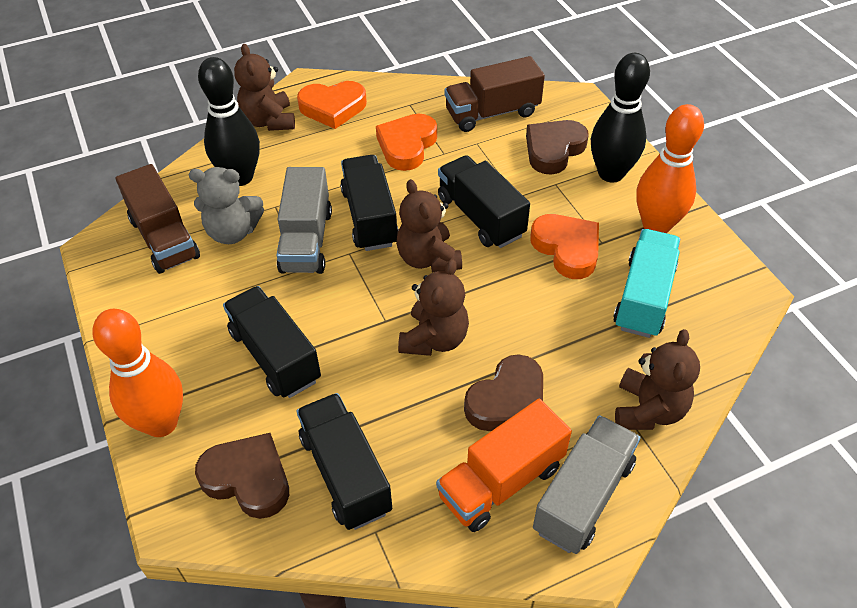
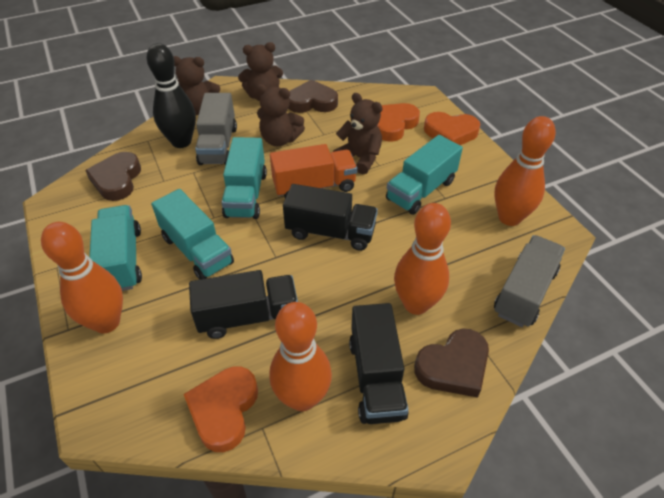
black bowling pin: 2 -> 1
black truck: 4 -> 3
brown truck: 2 -> 0
grey teddy bear: 1 -> 0
orange bowling pin: 2 -> 4
turquoise truck: 1 -> 4

